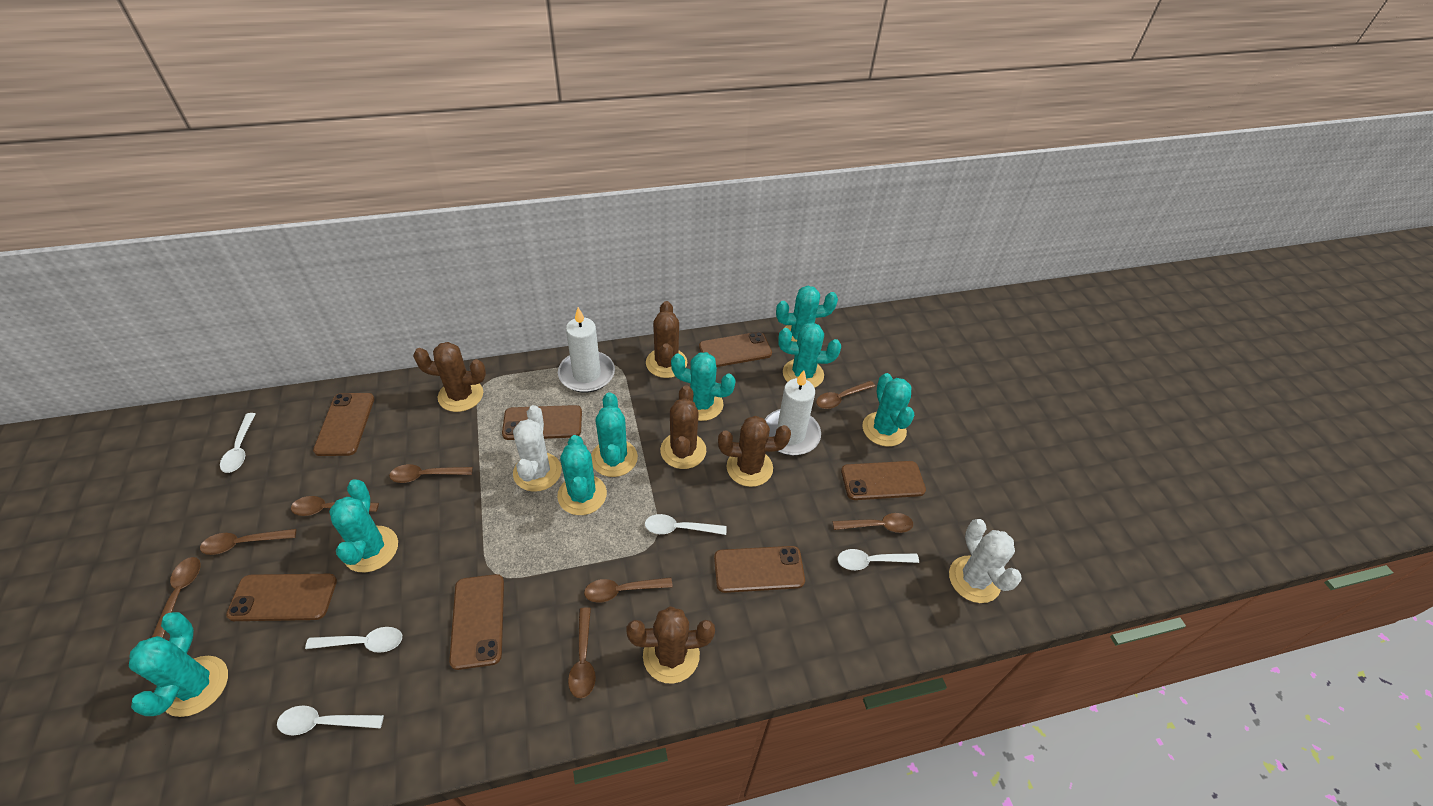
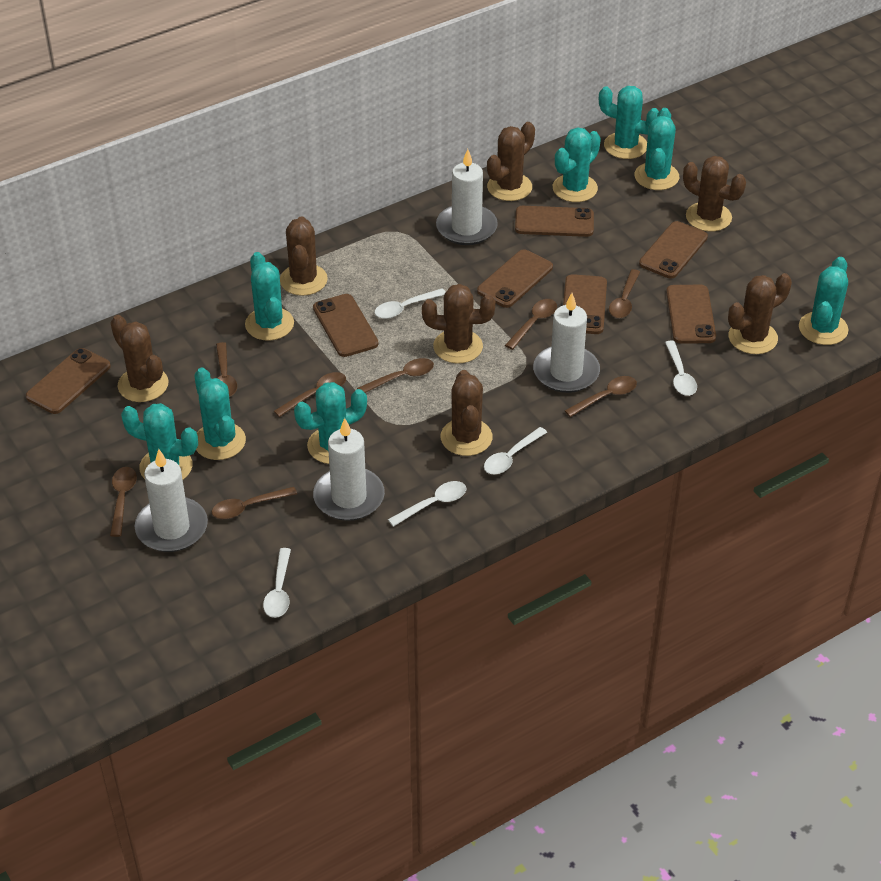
brown cactus: 5 -> 7
white cactus: 2 -> 0
white candle: 2 -> 4

